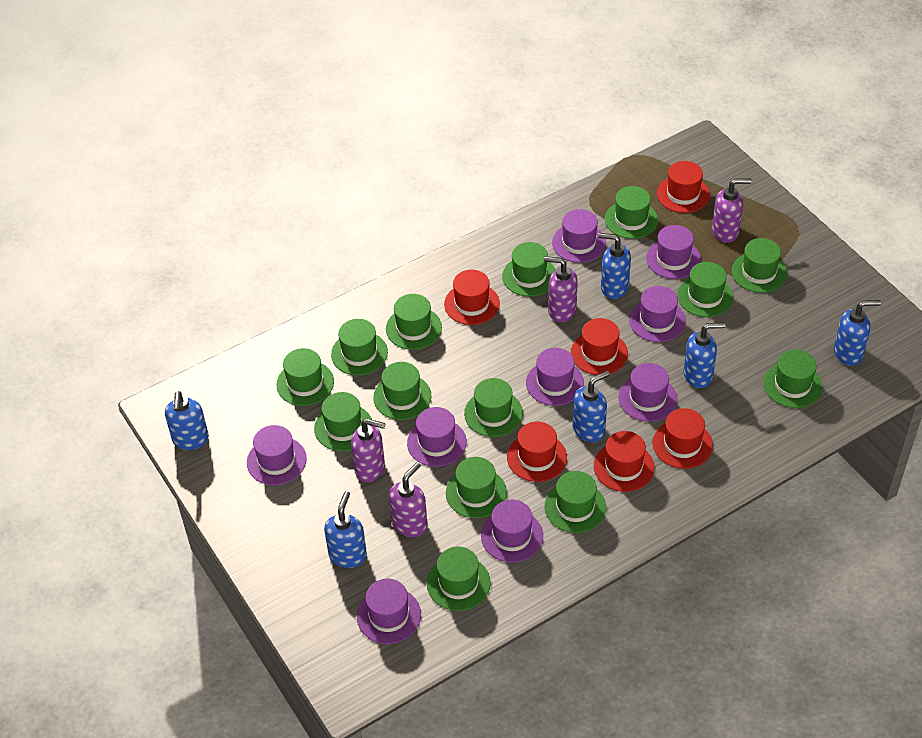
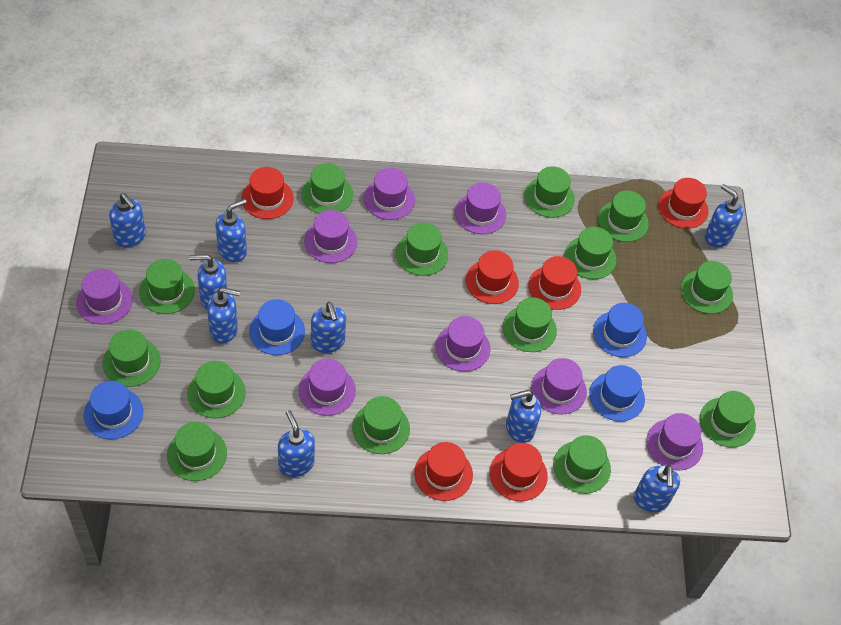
blue hat: 0 -> 4
blue soap dispenser: 6 -> 9
purple hat: 9 -> 8
purple soap dispenser: 4 -> 0

